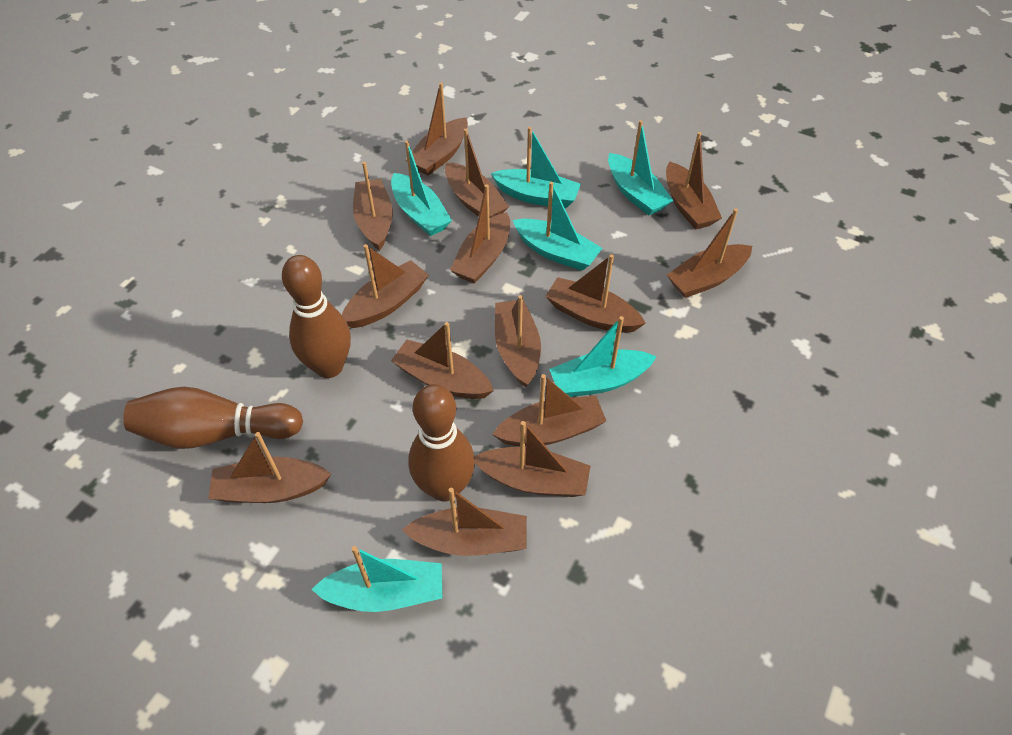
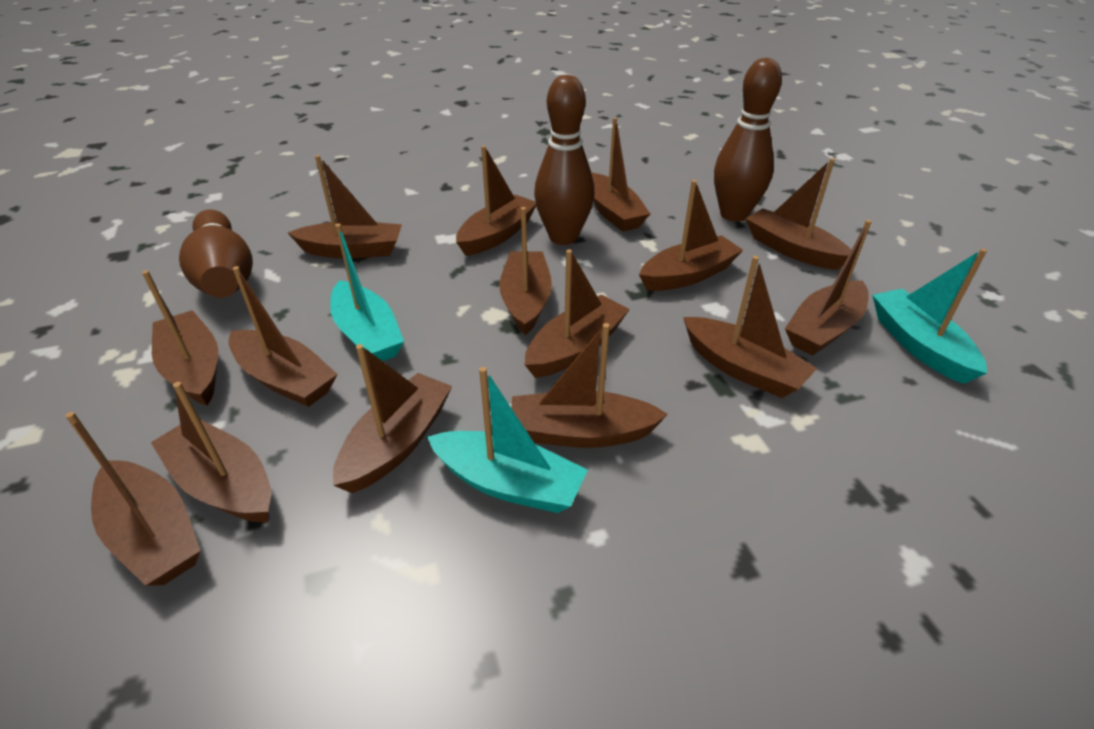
brown boat: 14 -> 15
turquoise boat: 6 -> 3

